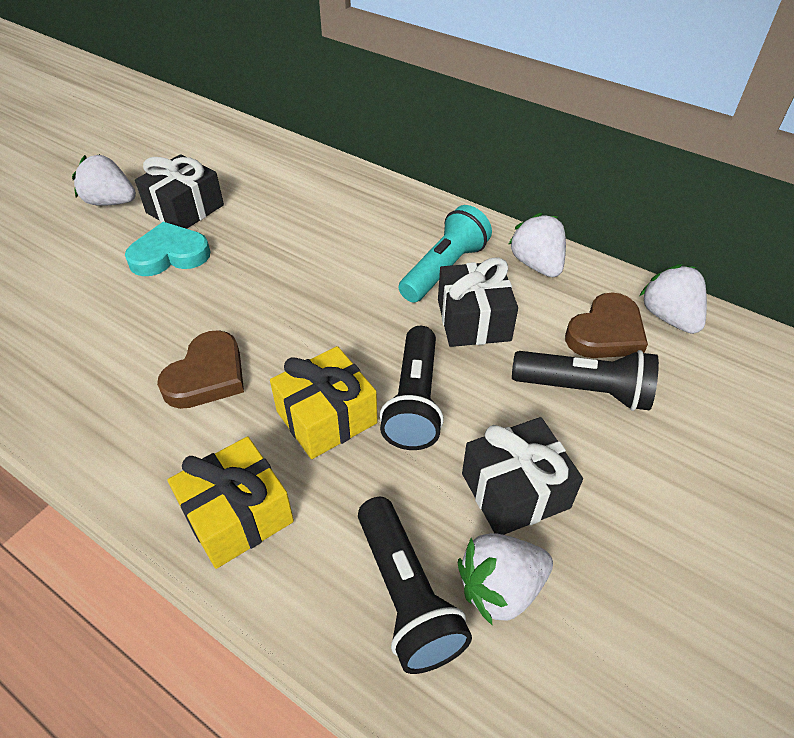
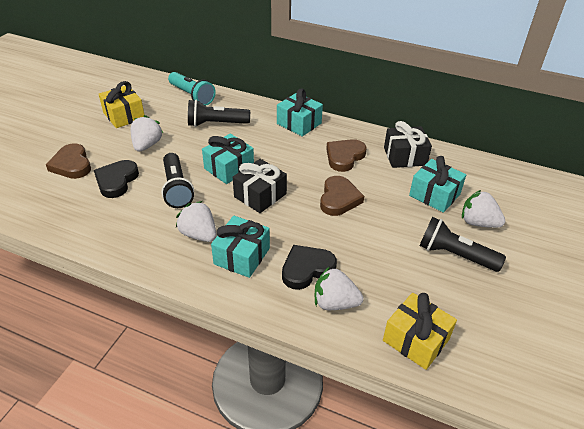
black gift: 3 -> 2
black heart: 0 -> 2
brown heart: 2 -> 3
turquoise gift: 0 -> 4
turquoise heart: 1 -> 0

